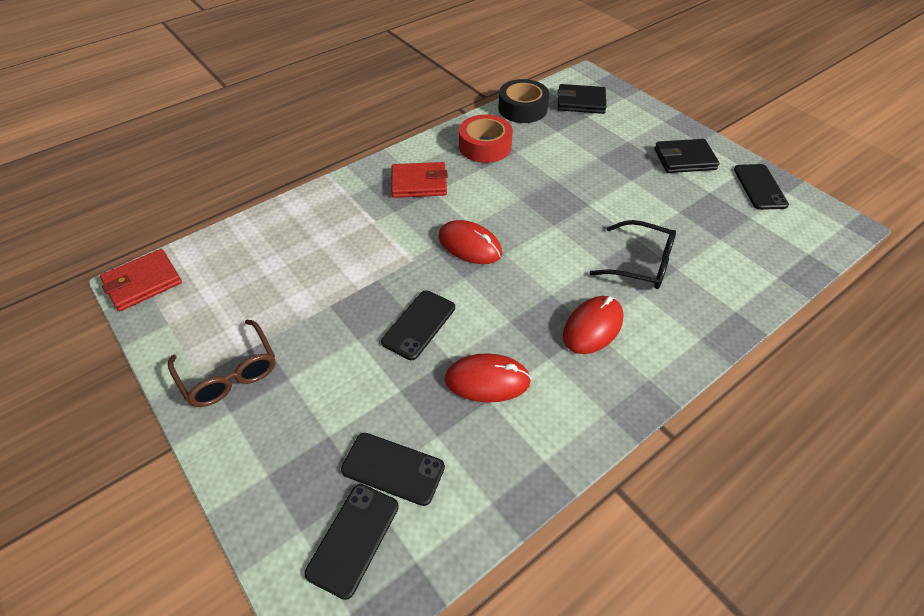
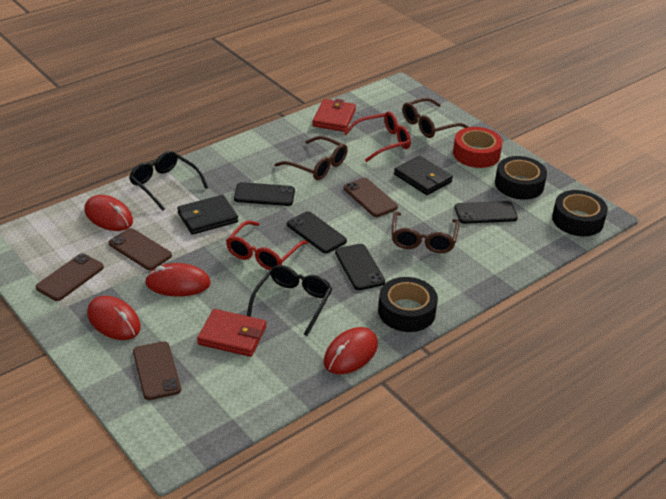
black glasses: 1 -> 2
black tape: 1 -> 3
brown glasses: 1 -> 3
brown phone: 0 -> 4
red glasses: 0 -> 2
red mouse: 3 -> 4

